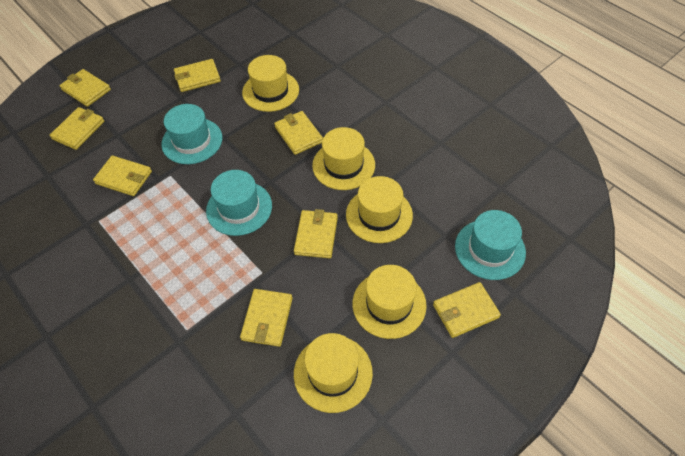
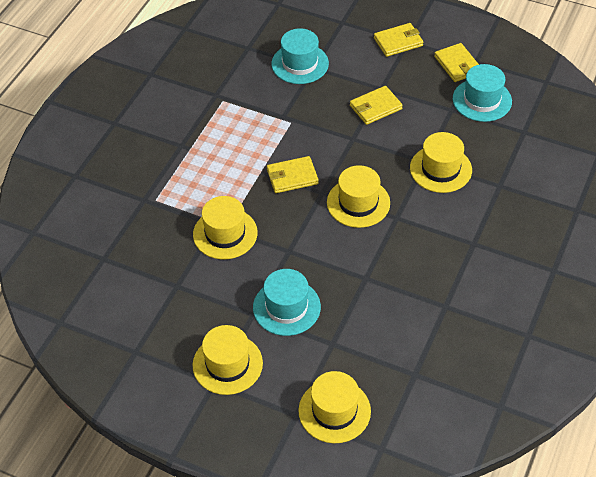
yellow wallet: 8 -> 4

